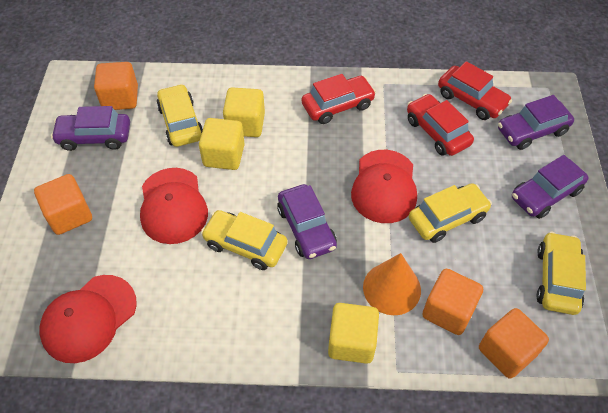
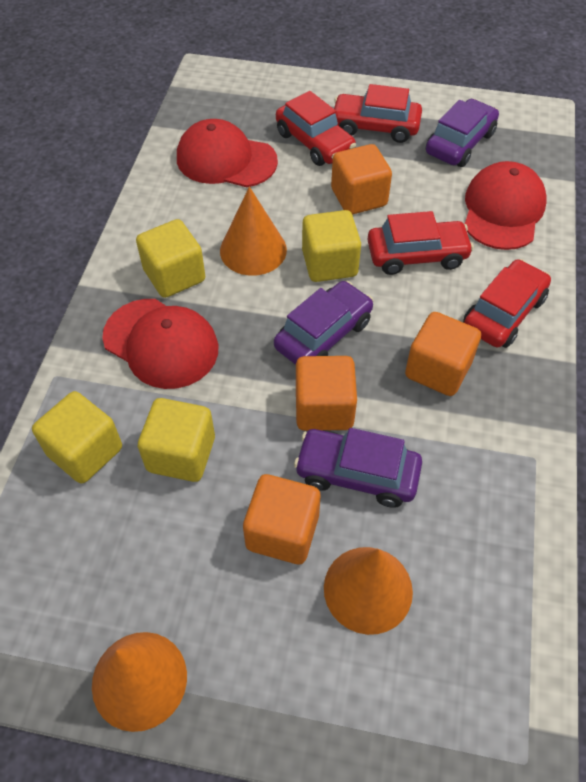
orange cone: 1 -> 3
purple car: 4 -> 3
red car: 3 -> 4
yellow car: 4 -> 0
yellow cube: 3 -> 4

